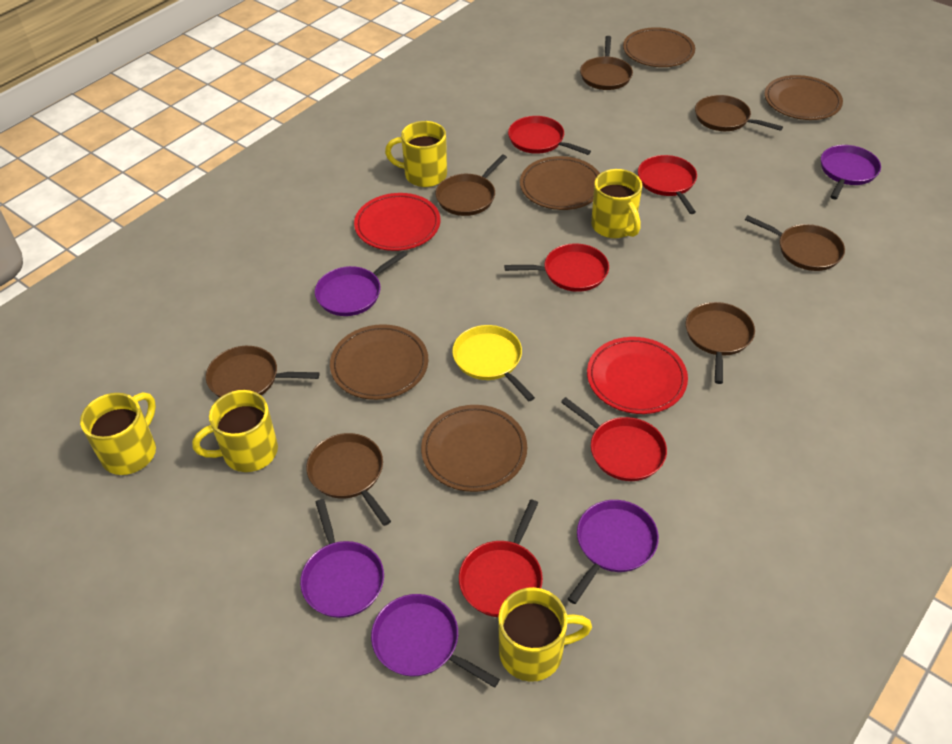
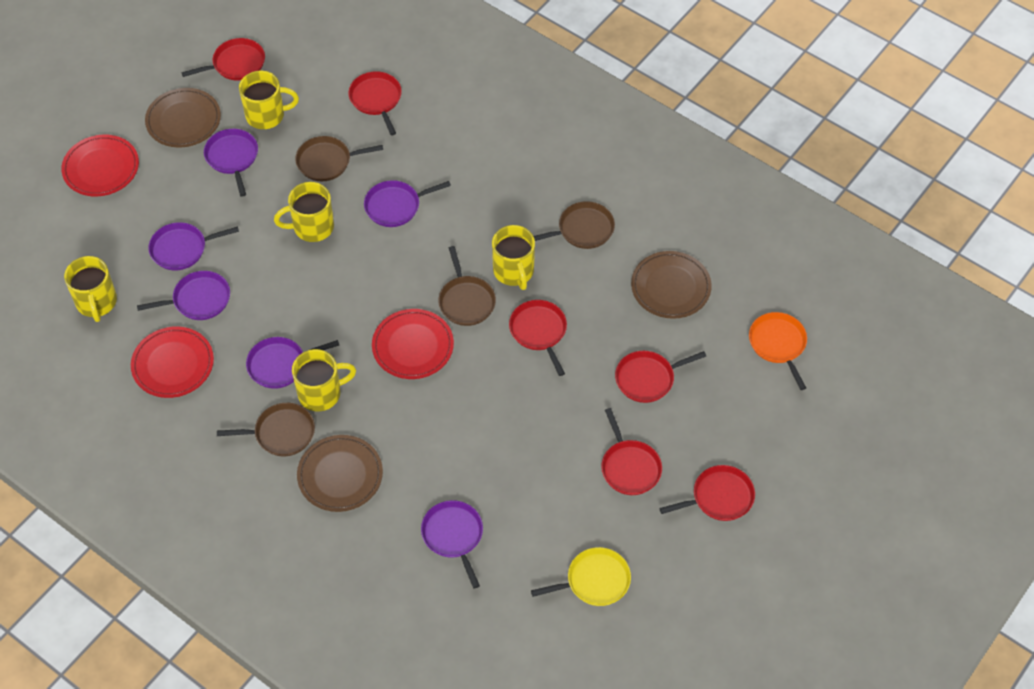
brown pan: 7 -> 4
brown plate: 5 -> 3
orange pan: 0 -> 1
purple pan: 5 -> 6
red pan: 5 -> 6
red plate: 2 -> 3

